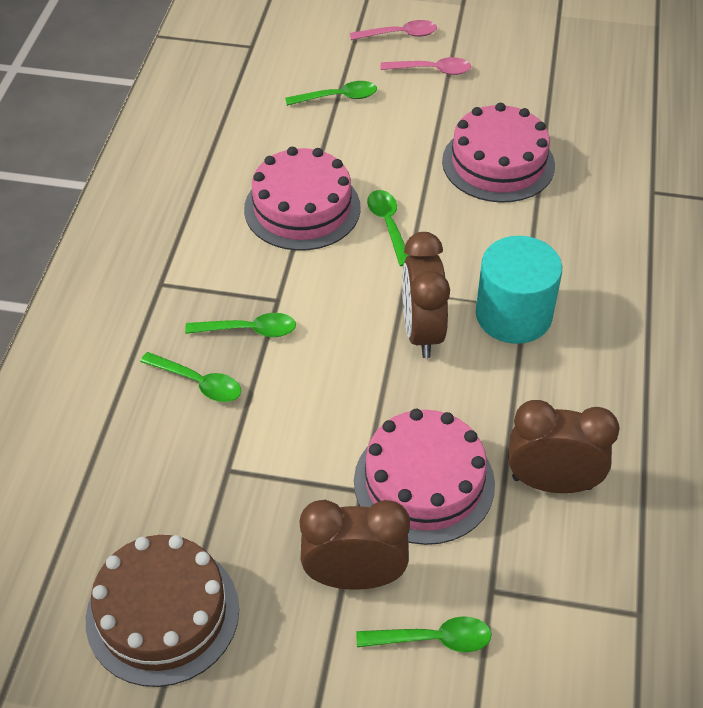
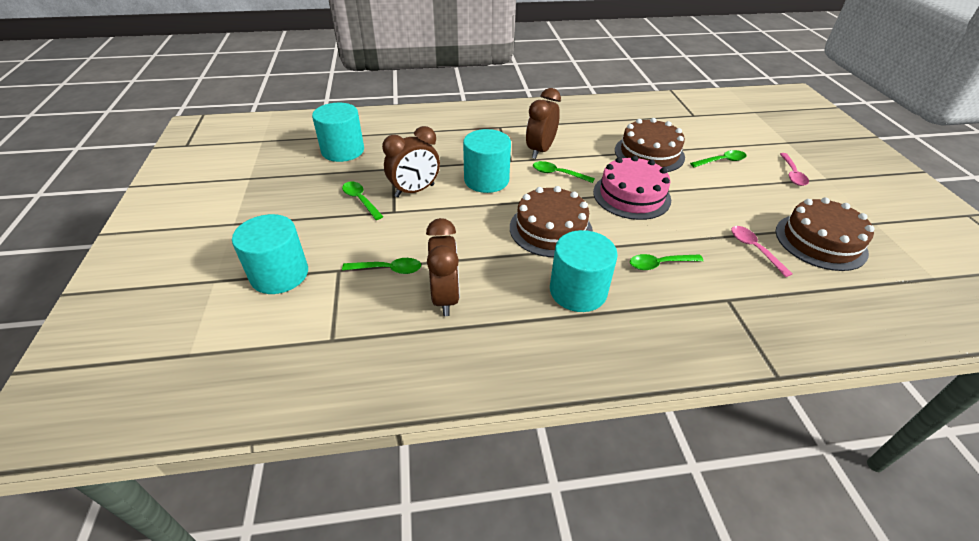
brown cake: 1 -> 3
pink cake: 3 -> 1
turquoise cylinder: 1 -> 4

